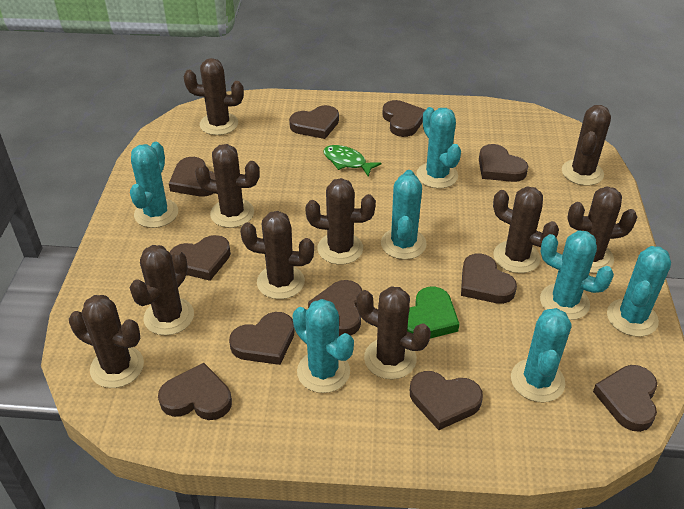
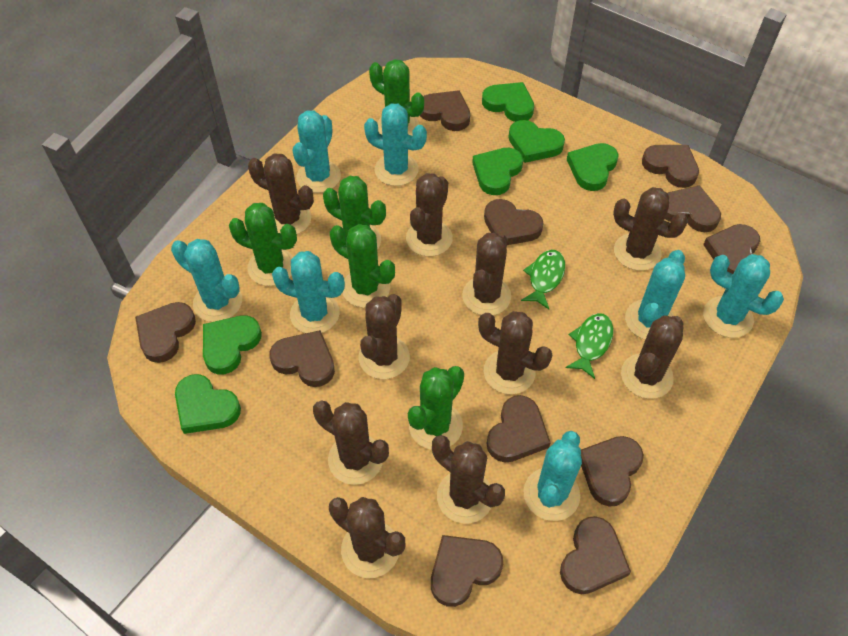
green cactus: 0 -> 5
green fish: 1 -> 2
green heart: 1 -> 6

